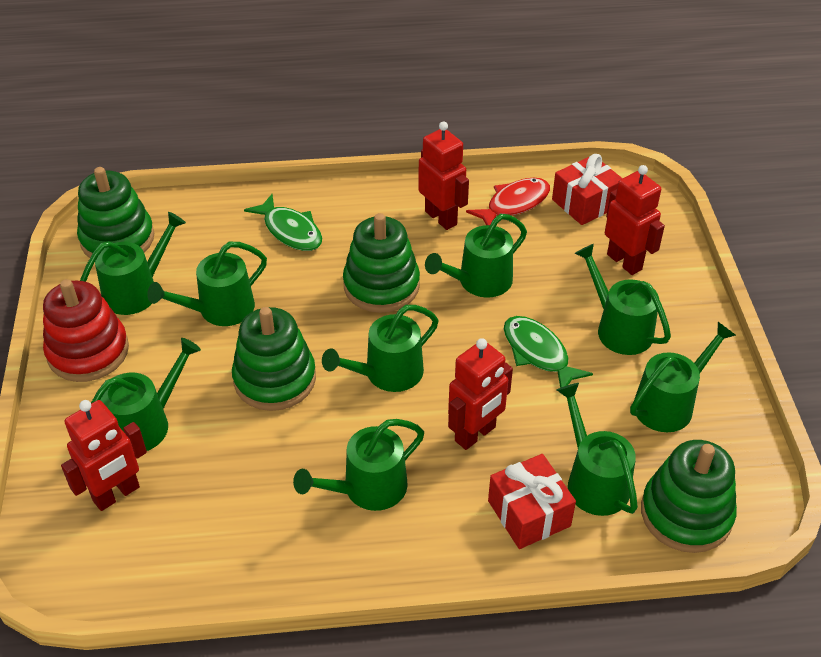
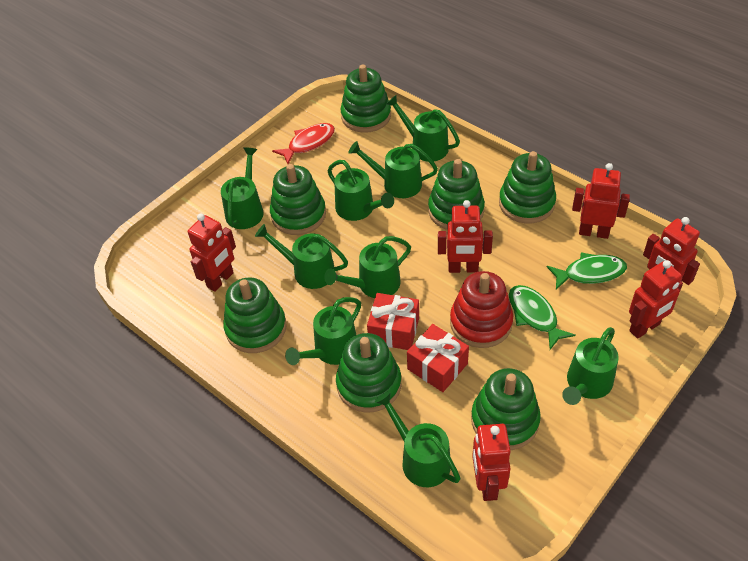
green stacking toy: 4 -> 7
red robot: 4 -> 6

